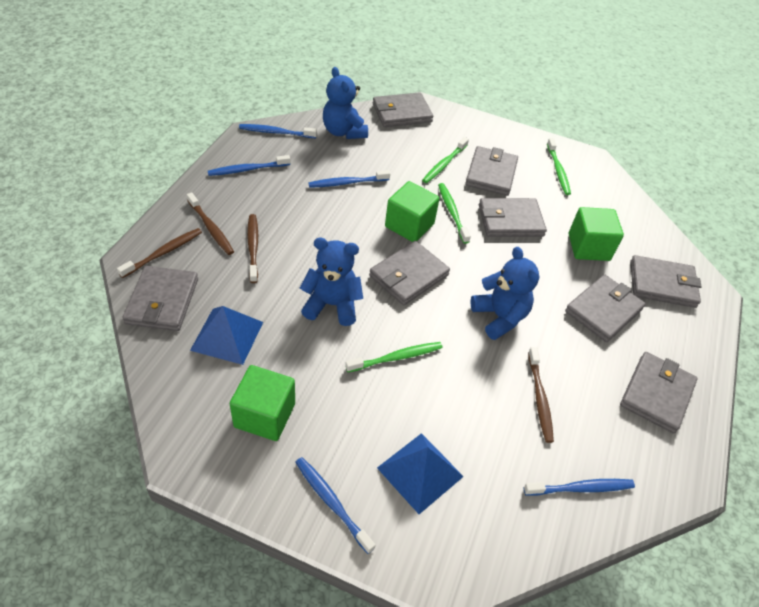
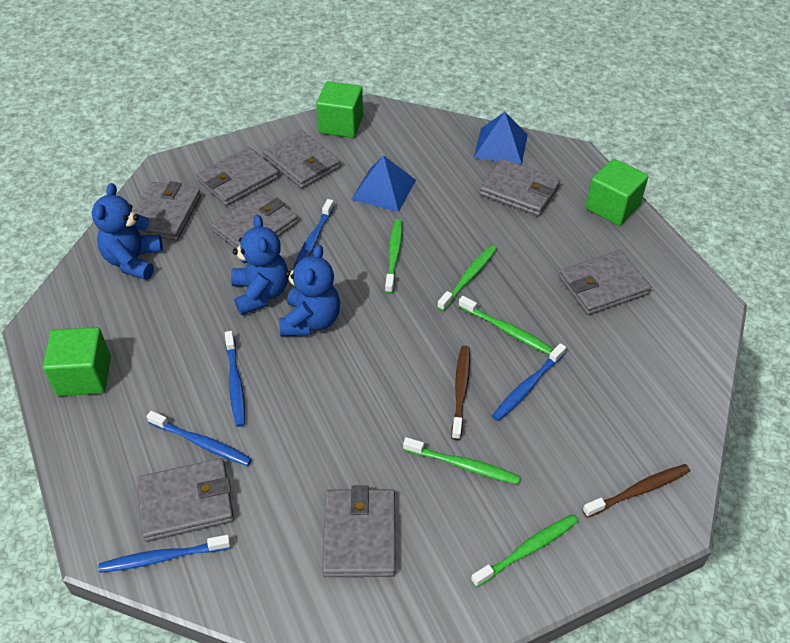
brown toothbrush: 4 -> 2
green toothbrush: 4 -> 5

